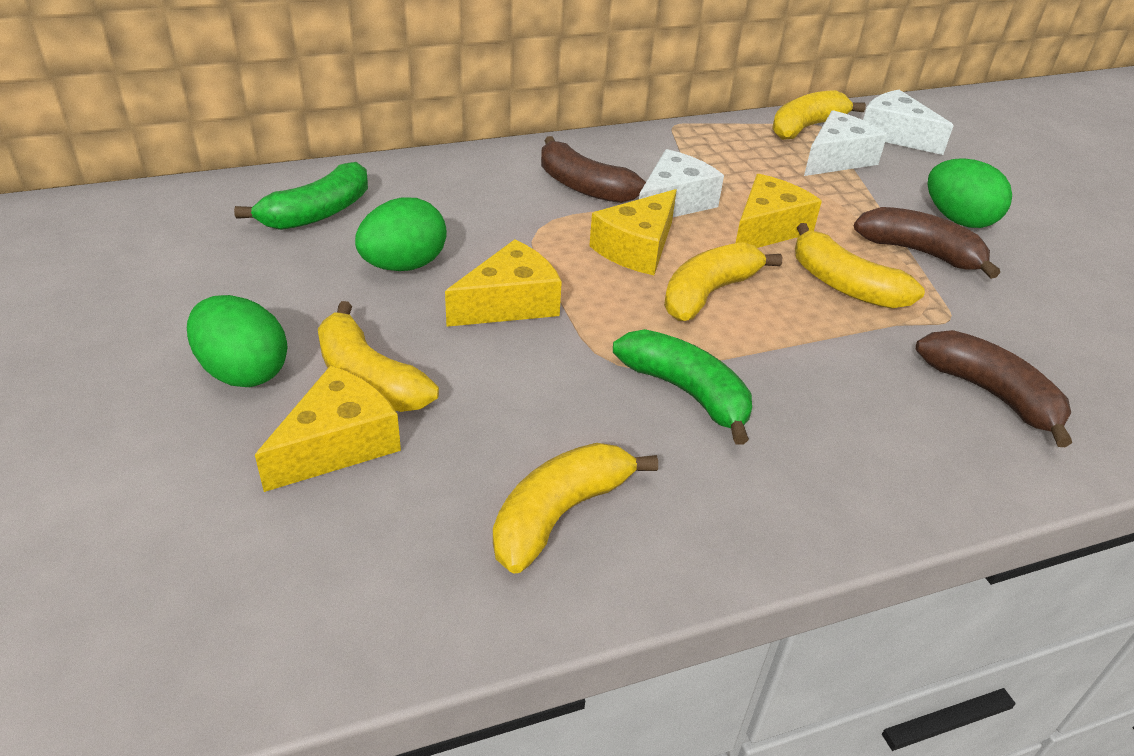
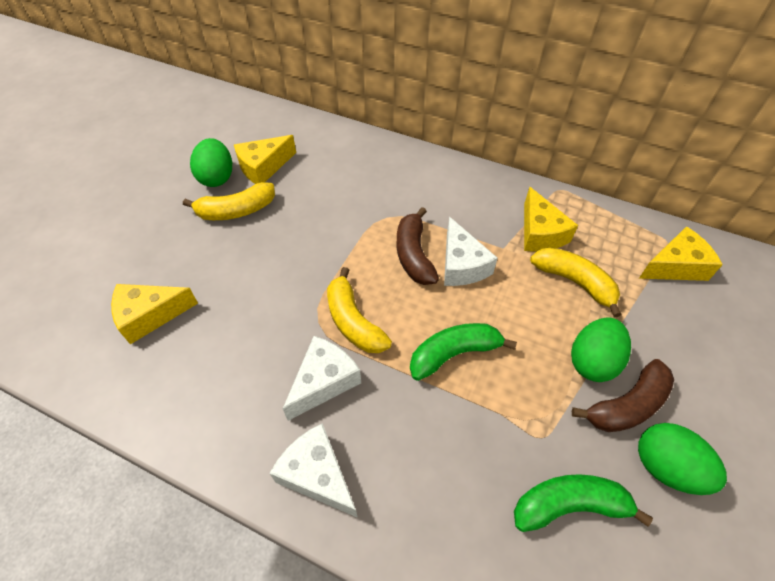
brown banana: 3 -> 2
yellow banana: 5 -> 3

